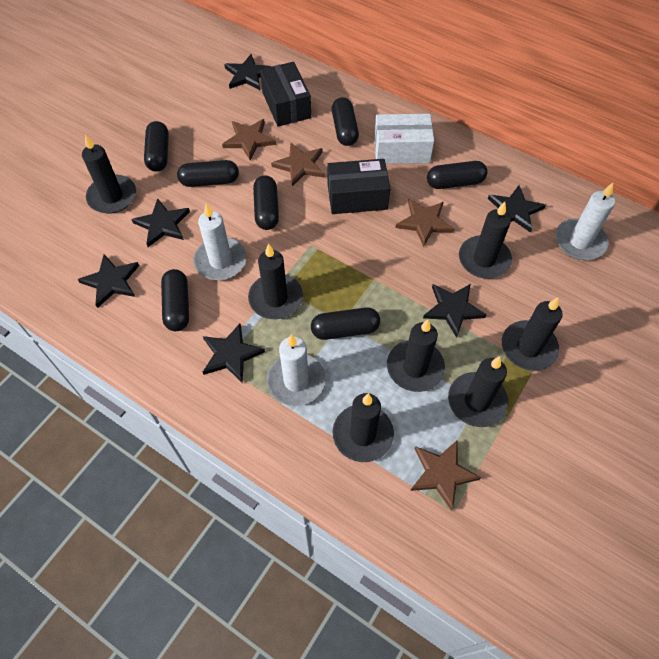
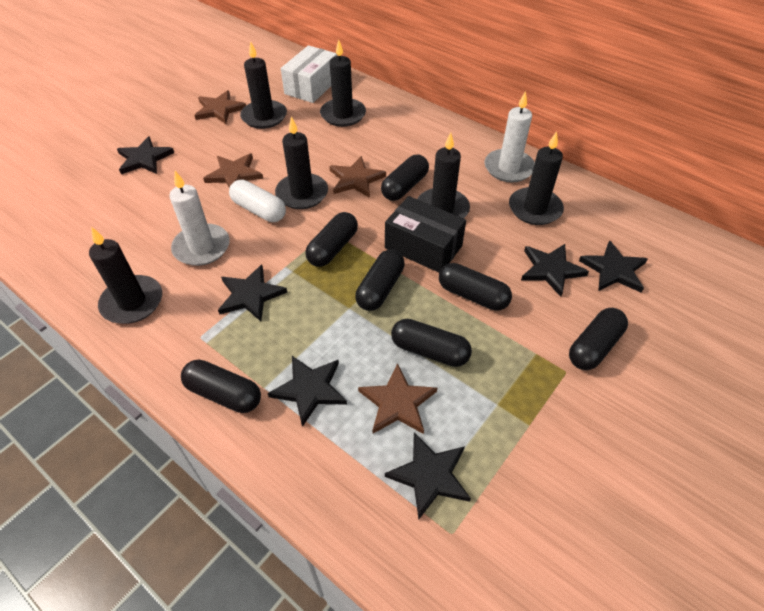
black box: 2 -> 1
black candle: 7 -> 6
white candle: 3 -> 2
white capsule: 0 -> 1

